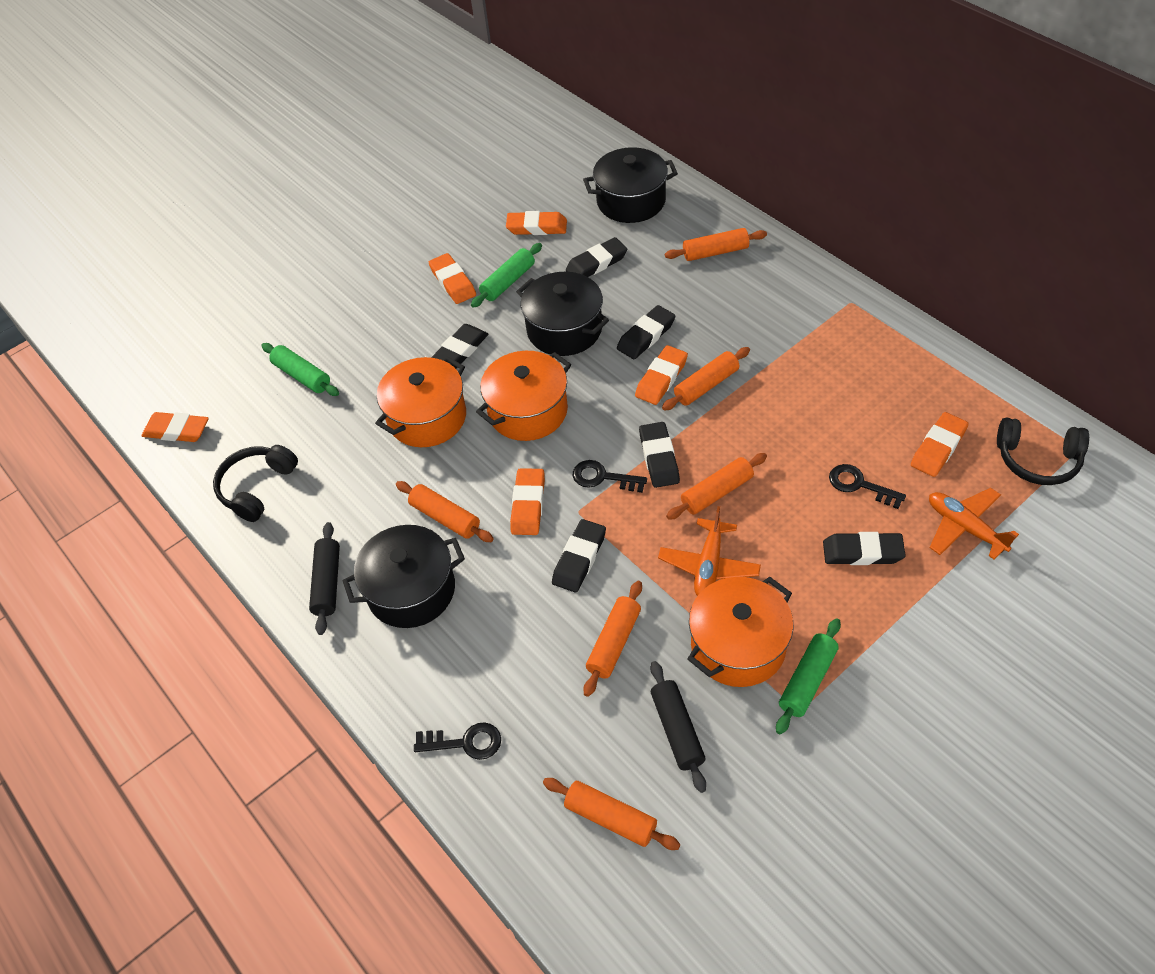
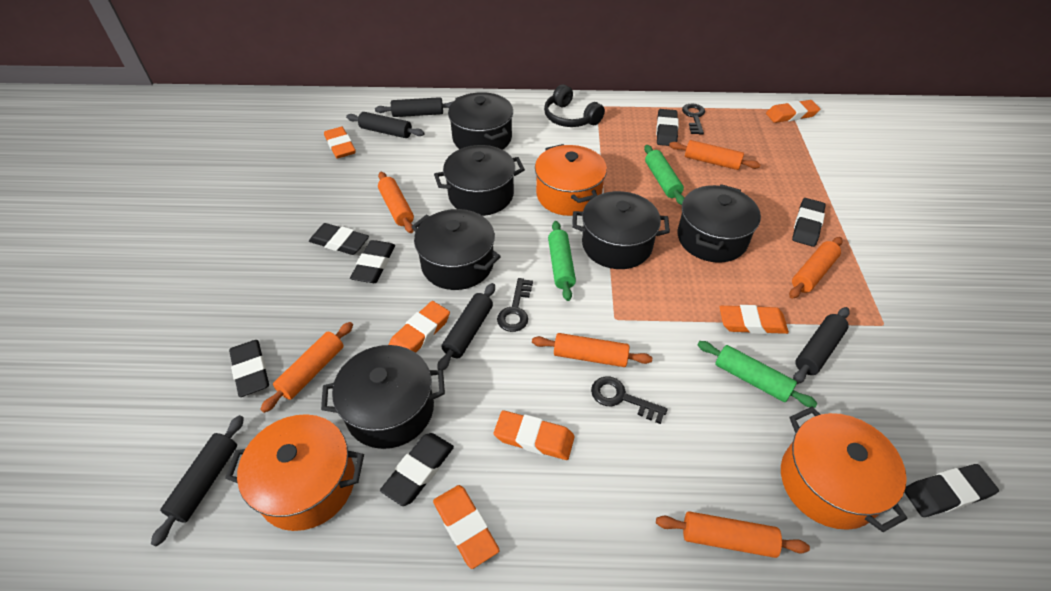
black eraser: 6 -> 7
black headphones: 2 -> 1
black pot: 3 -> 6
black rolling pin: 2 -> 5
orange plane: 2 -> 0

